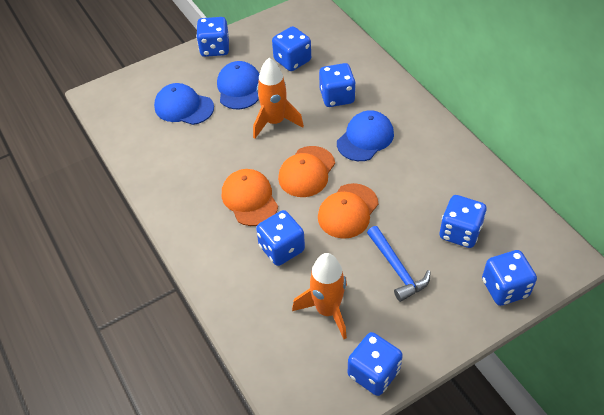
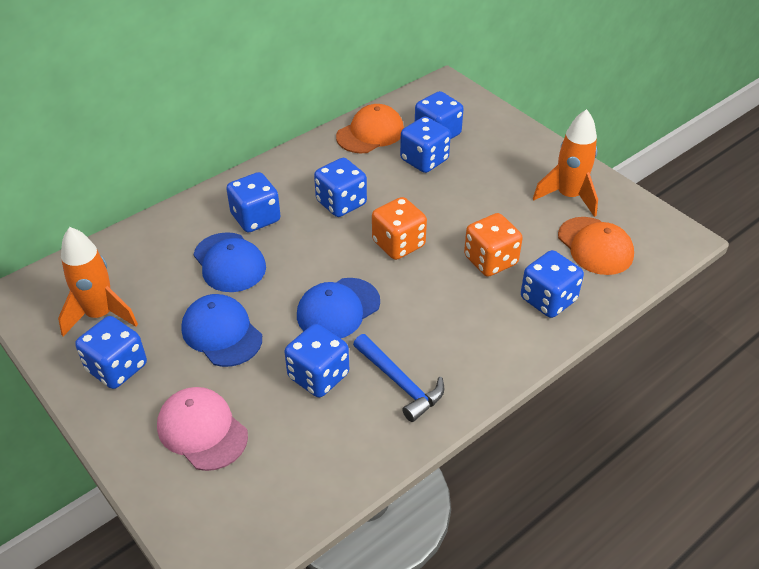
orange cap: 3 -> 2
orange dice: 0 -> 2
pink cap: 0 -> 1

